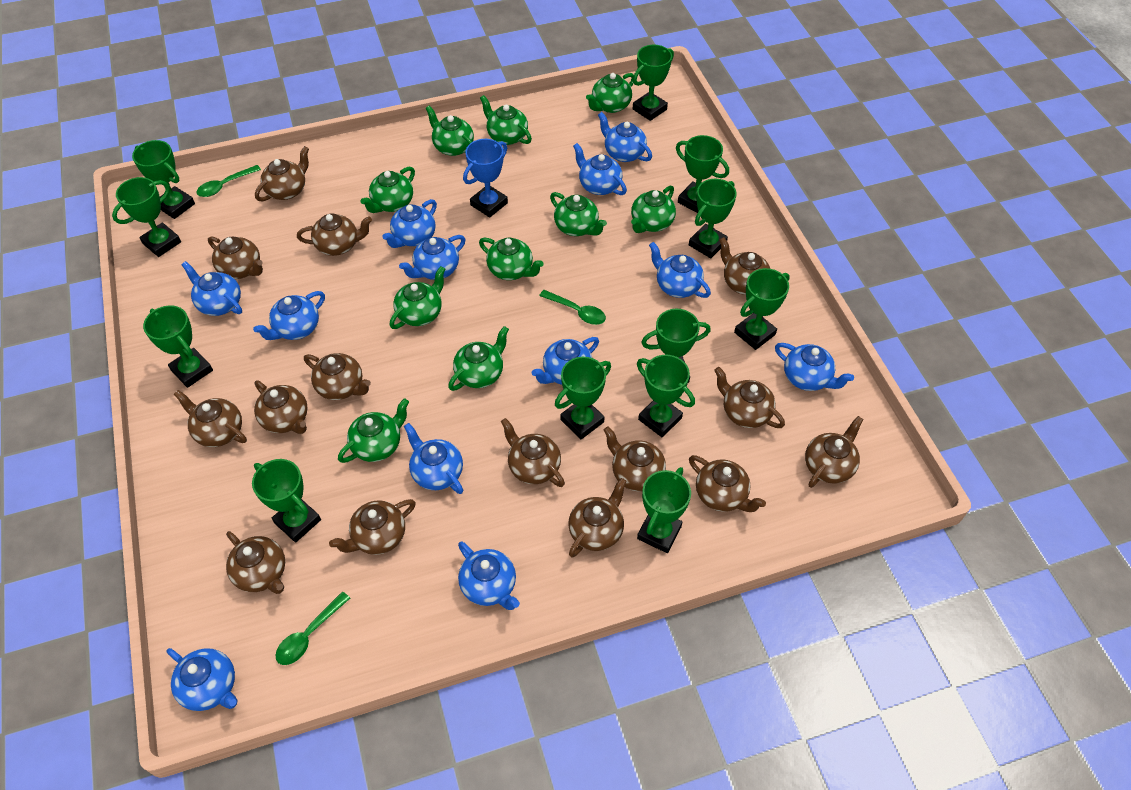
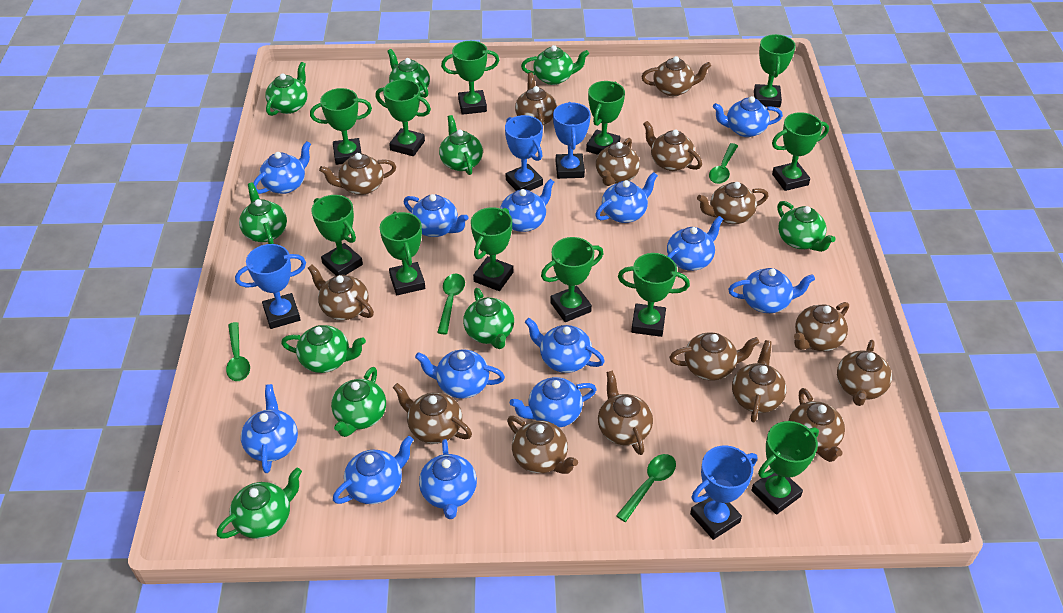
blue teapot: 12 -> 13
blue trophy: 1 -> 4
green spoon: 3 -> 4

